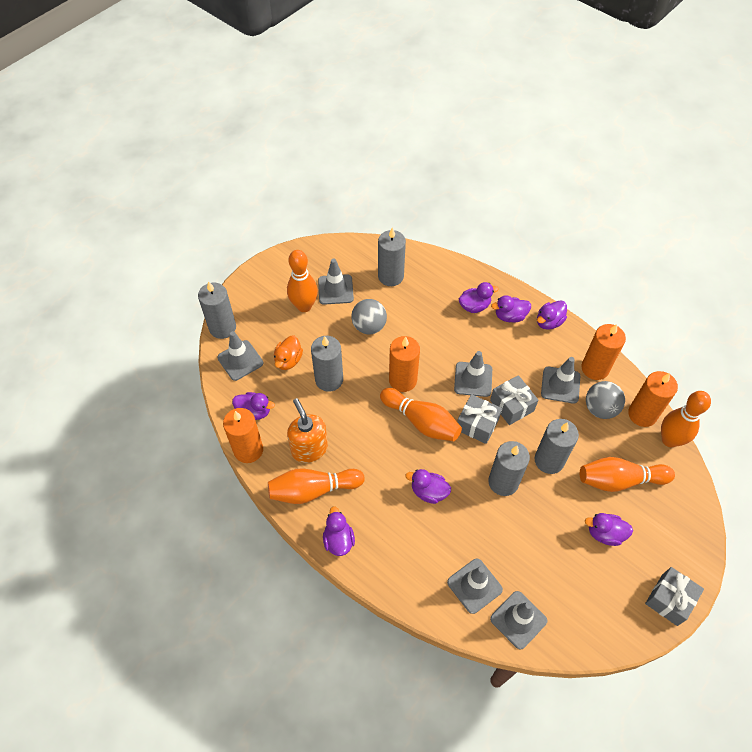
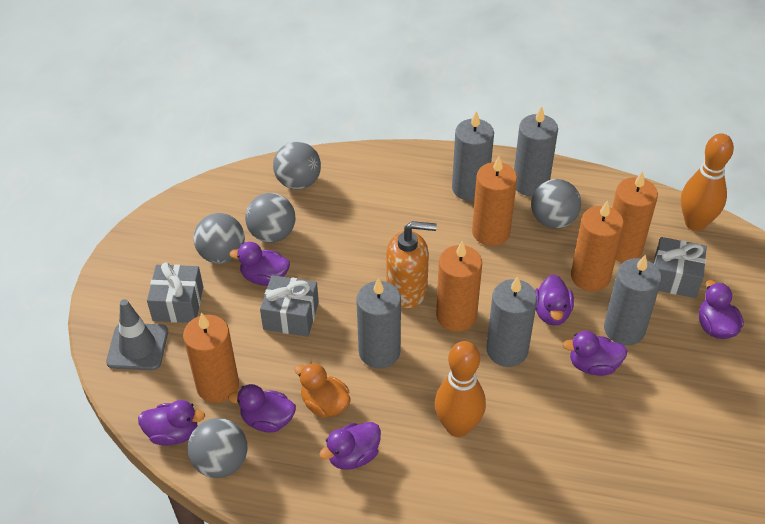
grey ball: 2 -> 5
grey traffic cone: 6 -> 1
orange bowling pin: 5 -> 2
orange candle: 4 -> 5

